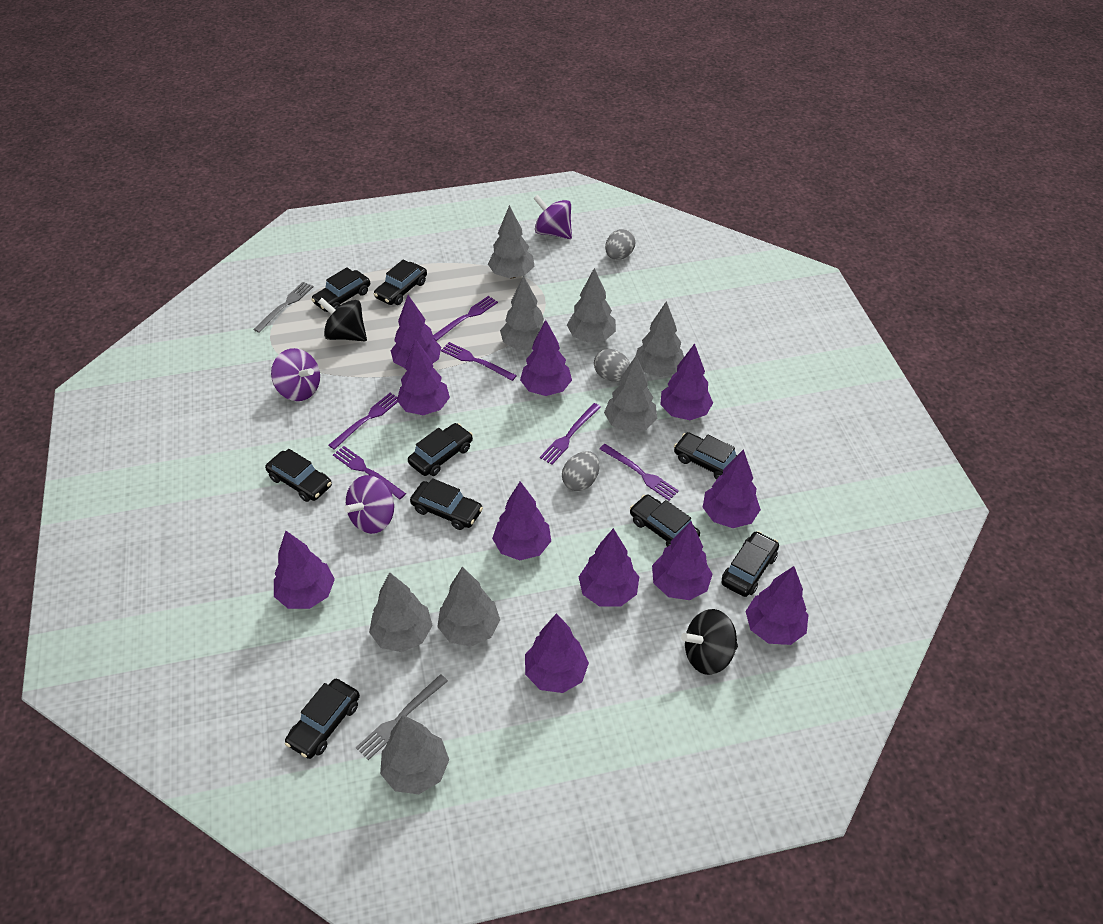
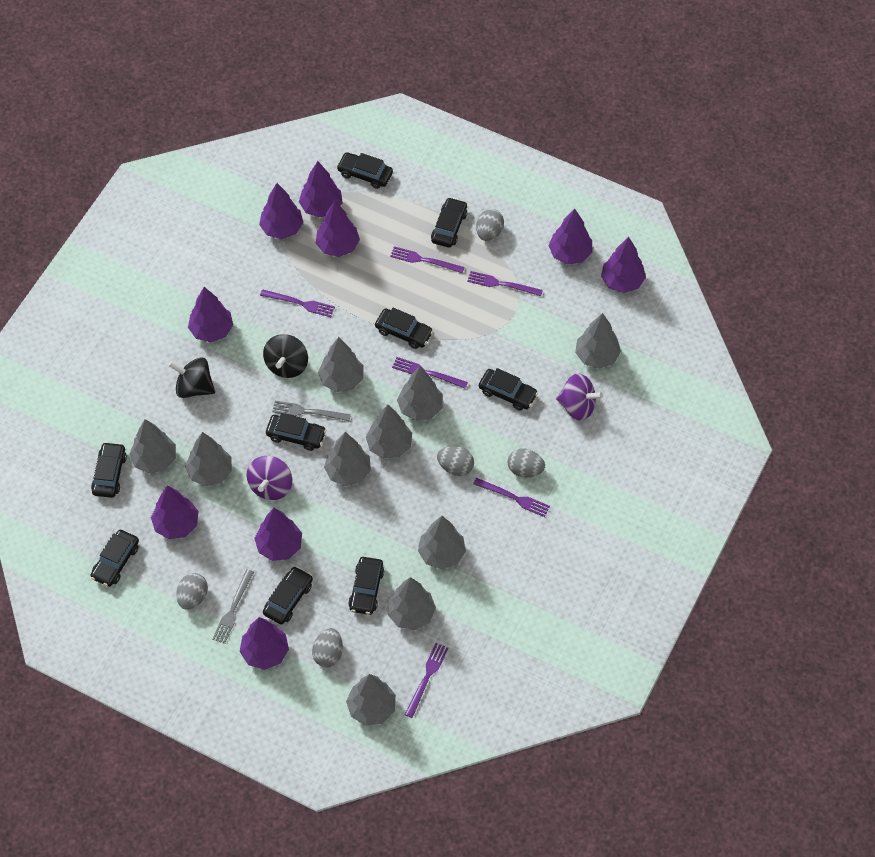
grey egg: 3 -> 5
grey tree: 8 -> 10
purple spinning top: 3 -> 2
purple tree: 11 -> 9

